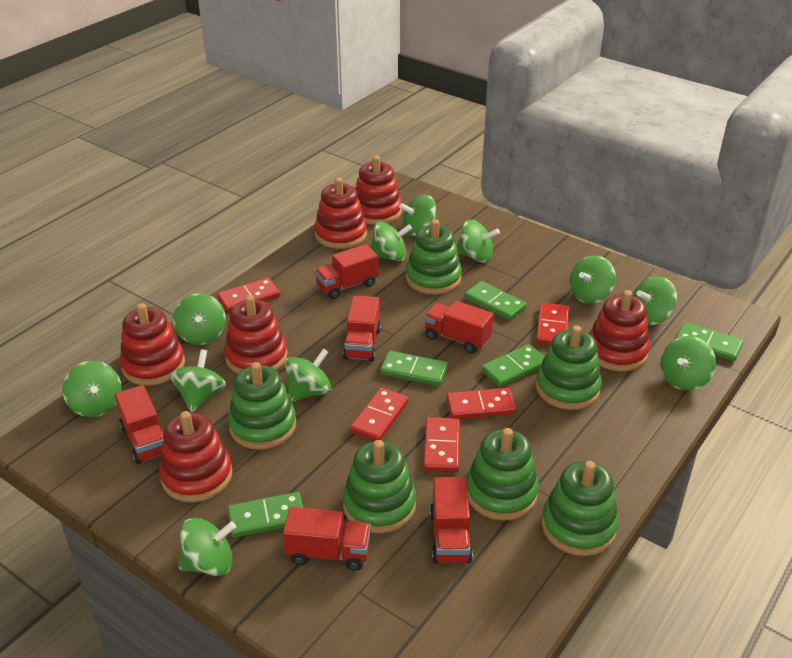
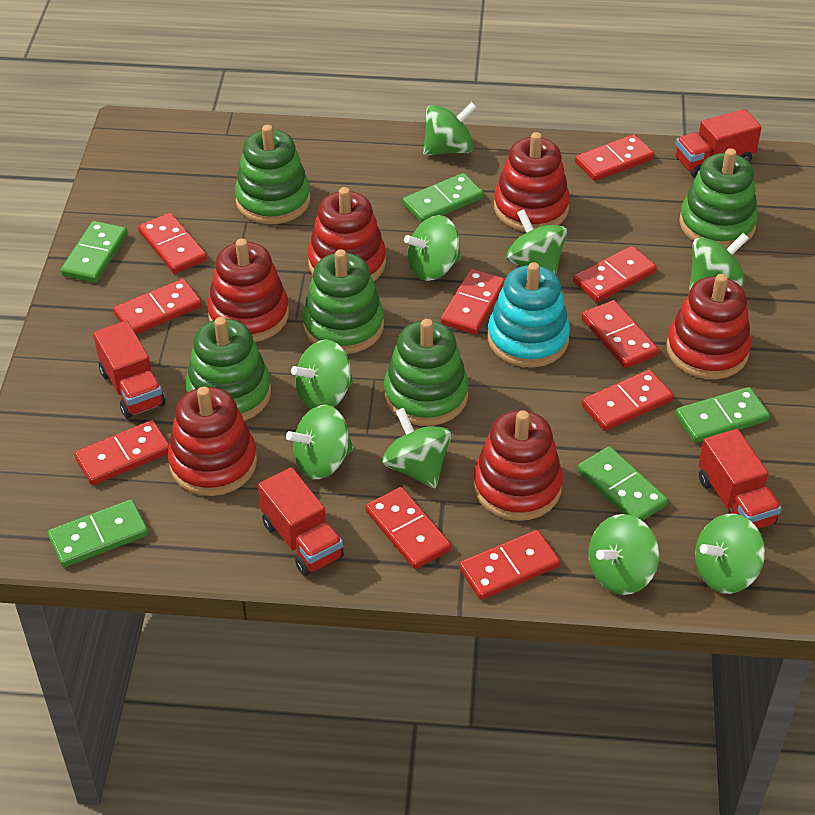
green spinning top: 11 -> 9
green stacking toy: 6 -> 5
red domino: 5 -> 10
red truck: 6 -> 4
turquoise stacking toy: 0 -> 1

